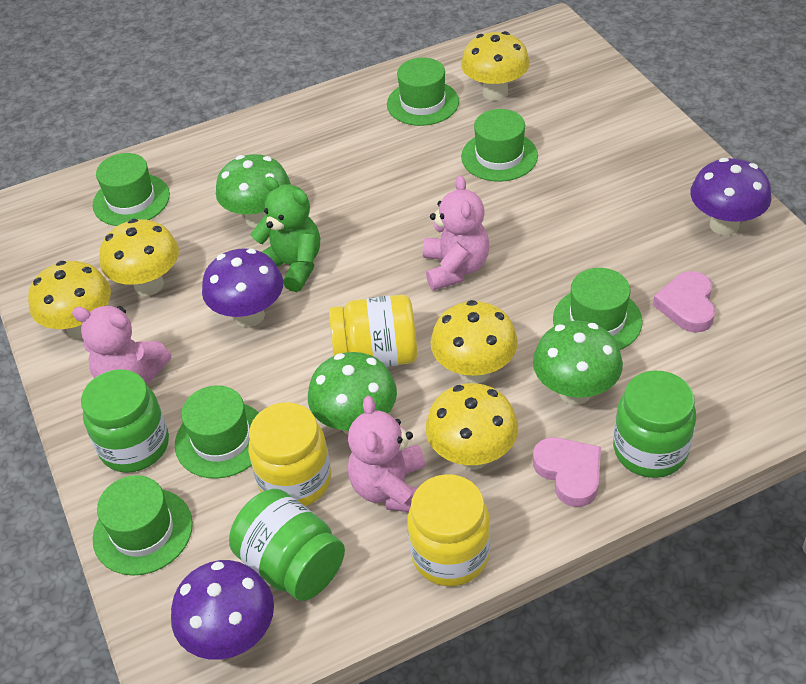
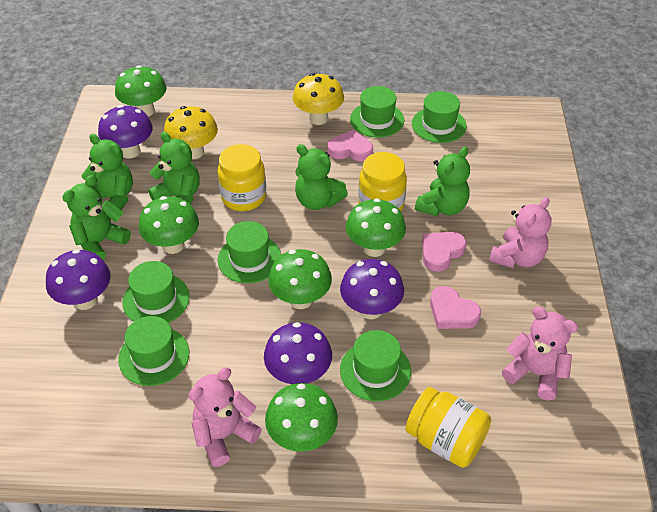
green jar: 3 -> 0
green mushroom: 3 -> 5
green teddy bear: 1 -> 5
pink heart: 2 -> 3
purple mushroom: 3 -> 4
yellow mushroom: 5 -> 2

